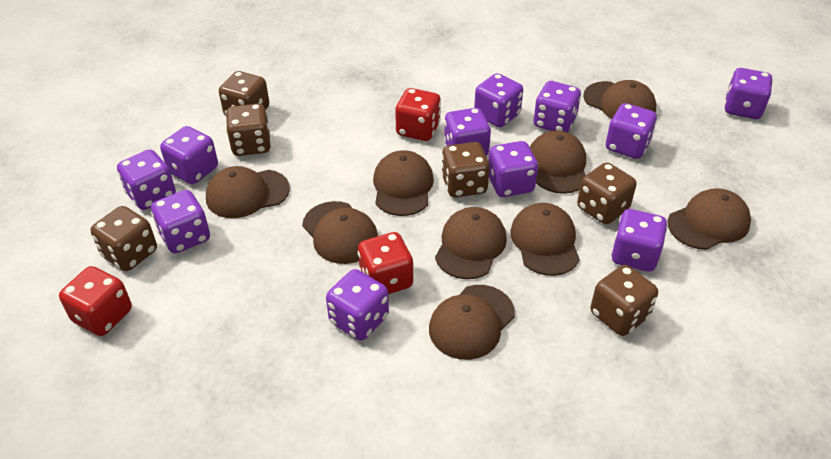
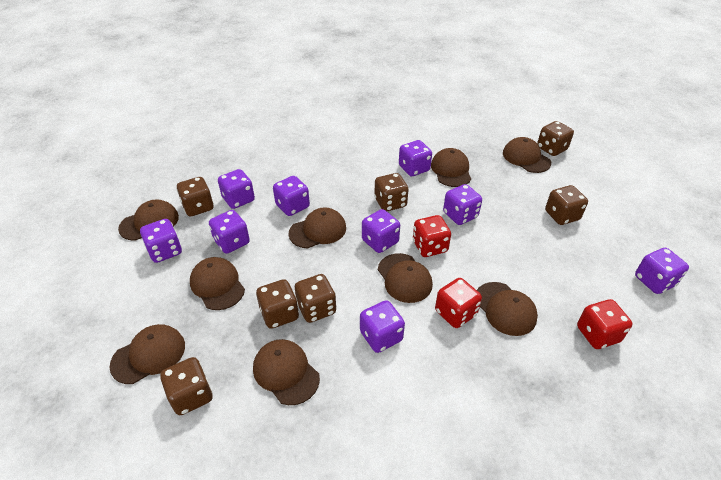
brown dice: 6 -> 7
purple dice: 11 -> 9

